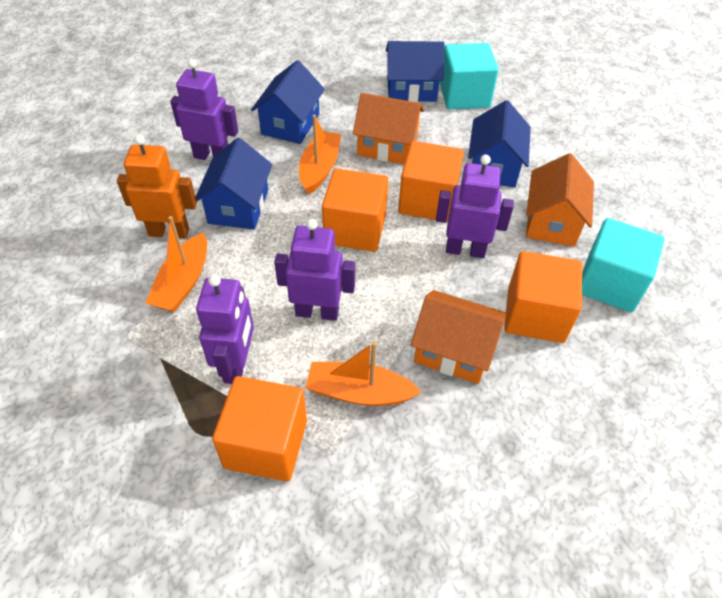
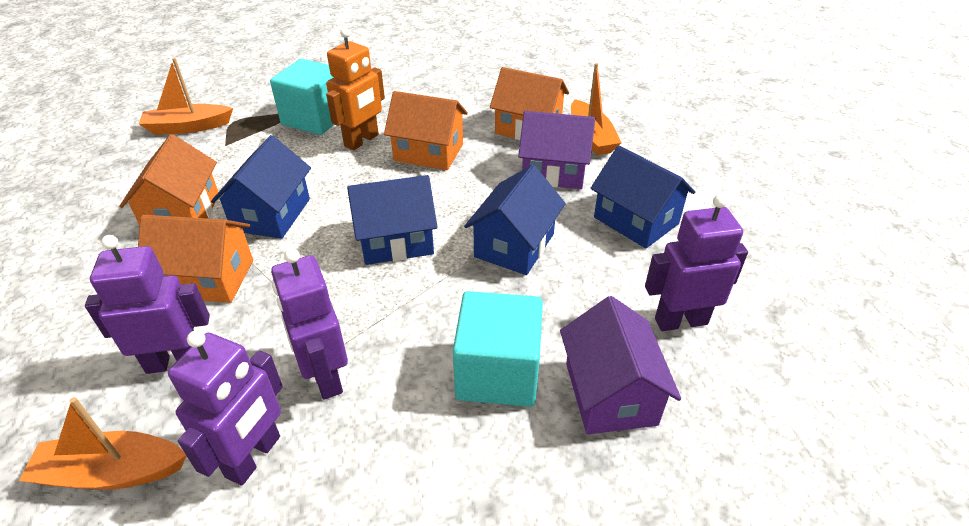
orange cube: 4 -> 0
orange house: 3 -> 4
purple house: 0 -> 2

